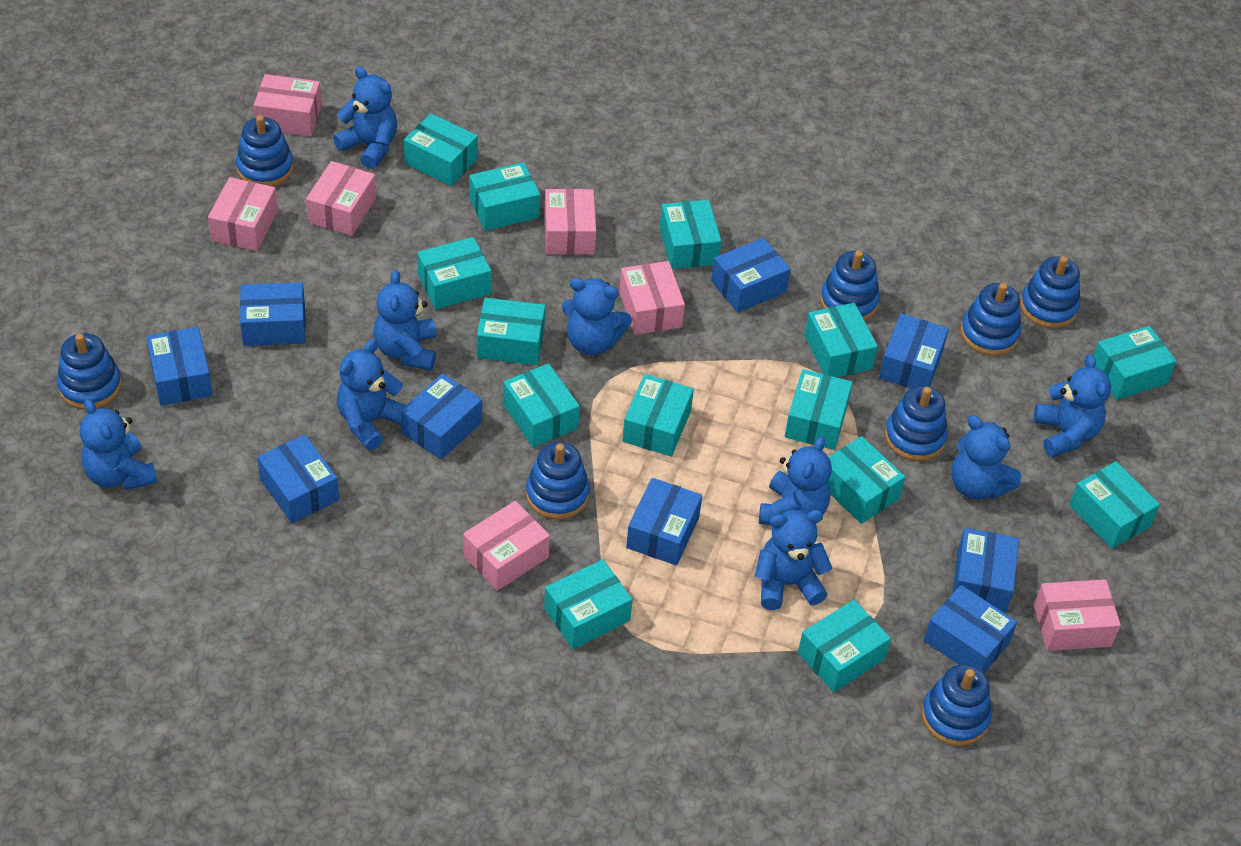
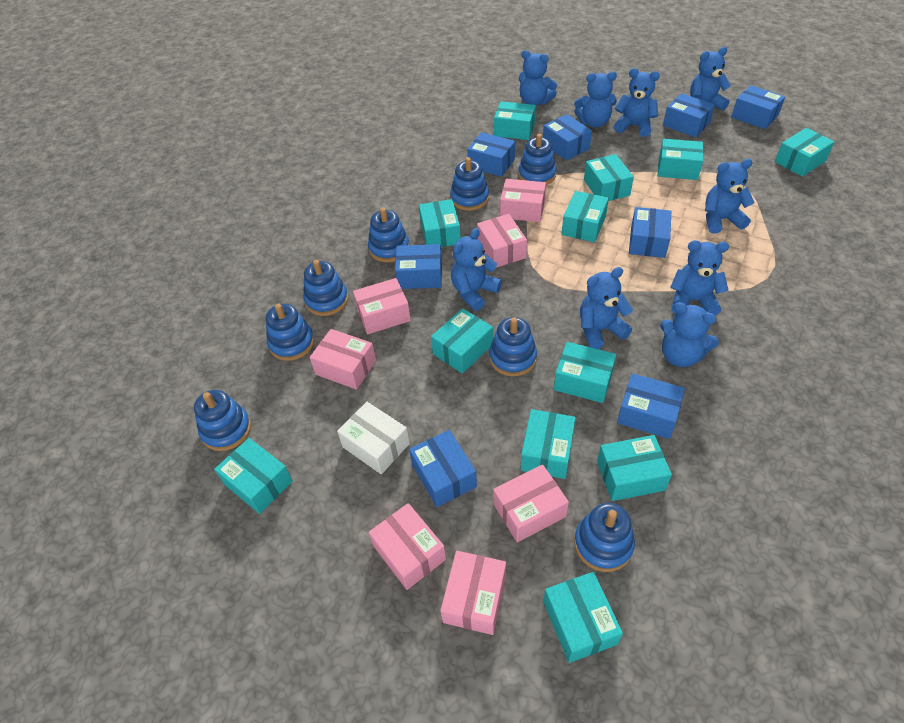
blue box: 9 -> 8
turquoise box: 14 -> 12
white box: 0 -> 1

